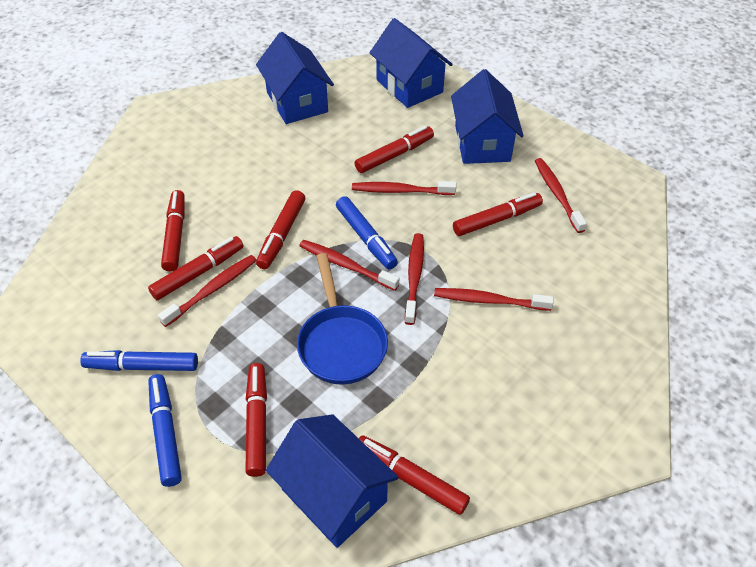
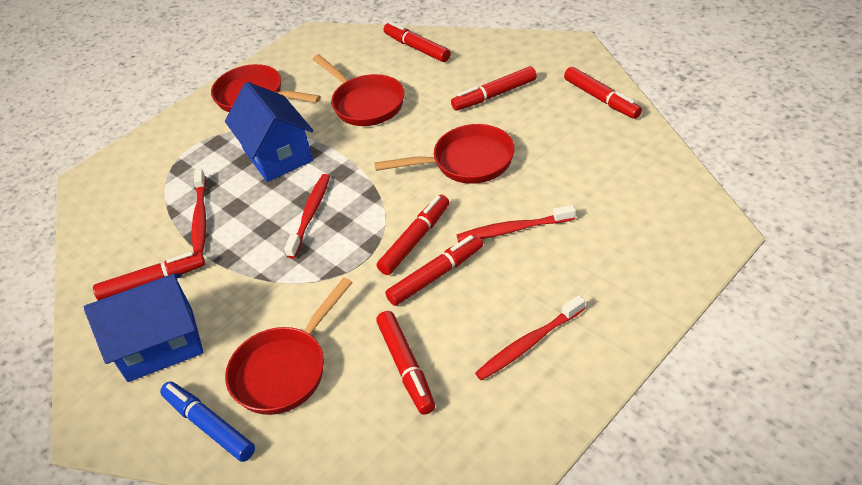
blue house: 4 -> 2
blue marker: 3 -> 1
blue pan: 1 -> 0
red pan: 0 -> 4
red toothbrush: 6 -> 4

